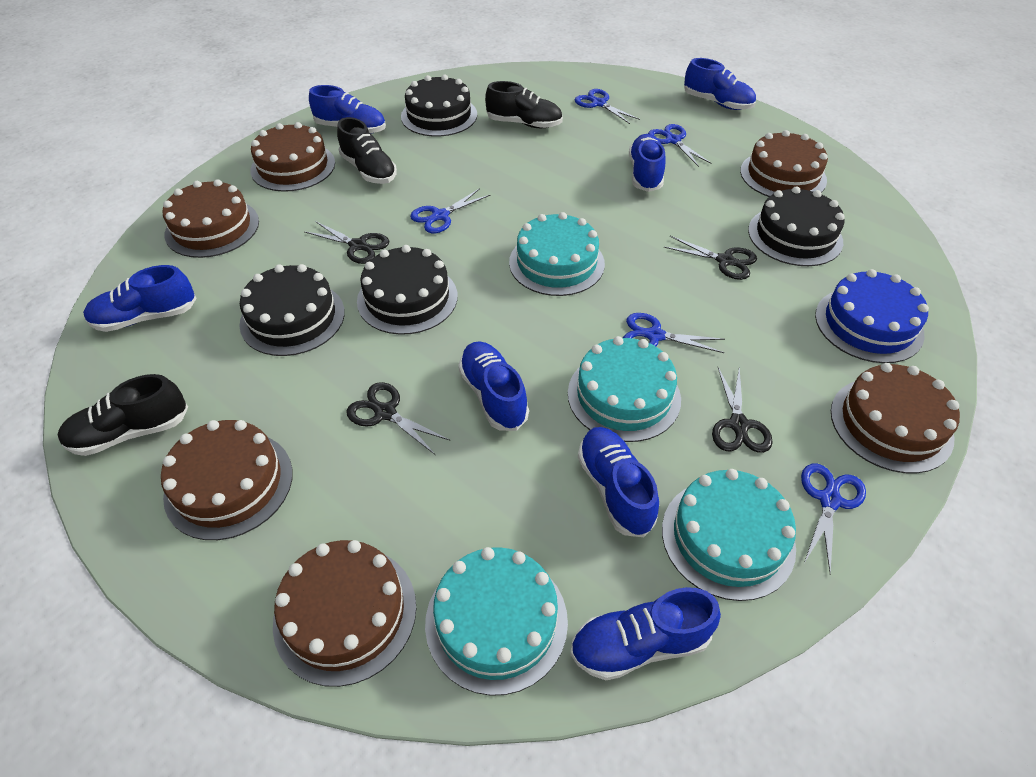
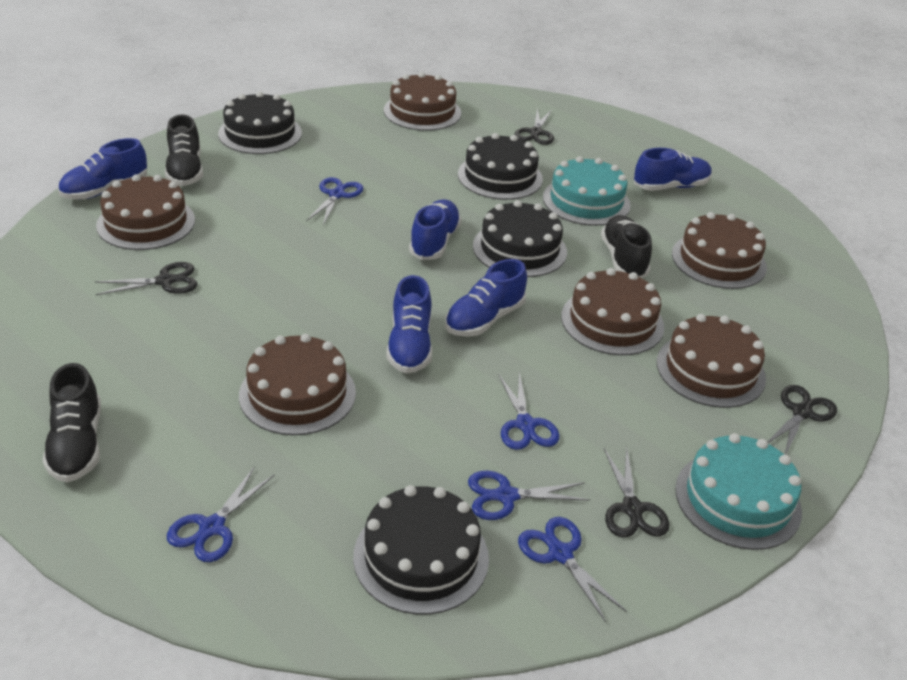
blue cake: 1 -> 0
blue shoe: 7 -> 5
turquoise cake: 4 -> 2

